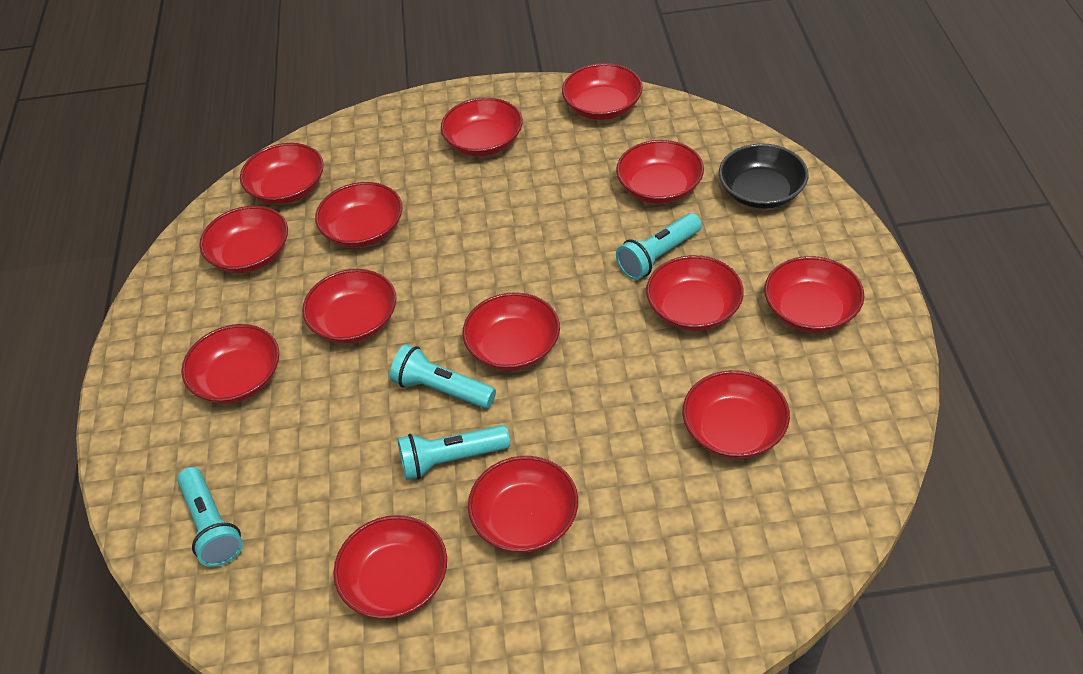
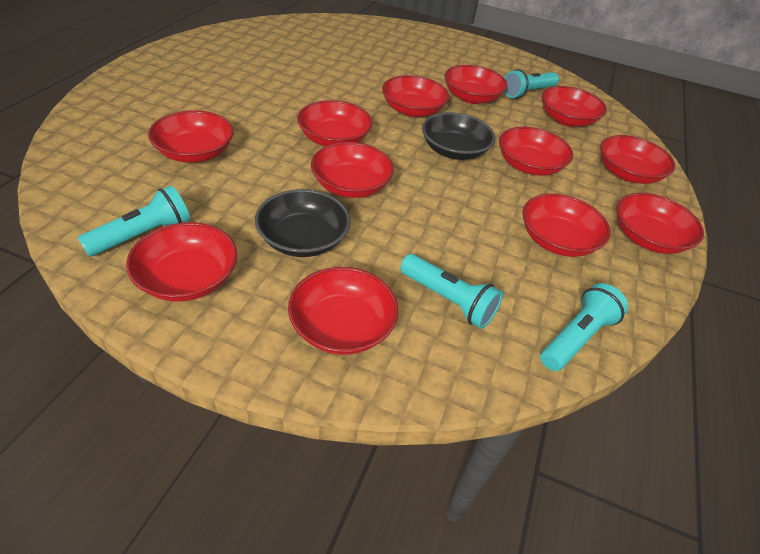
black bowl: 1 -> 2
red bowl: 14 -> 12

